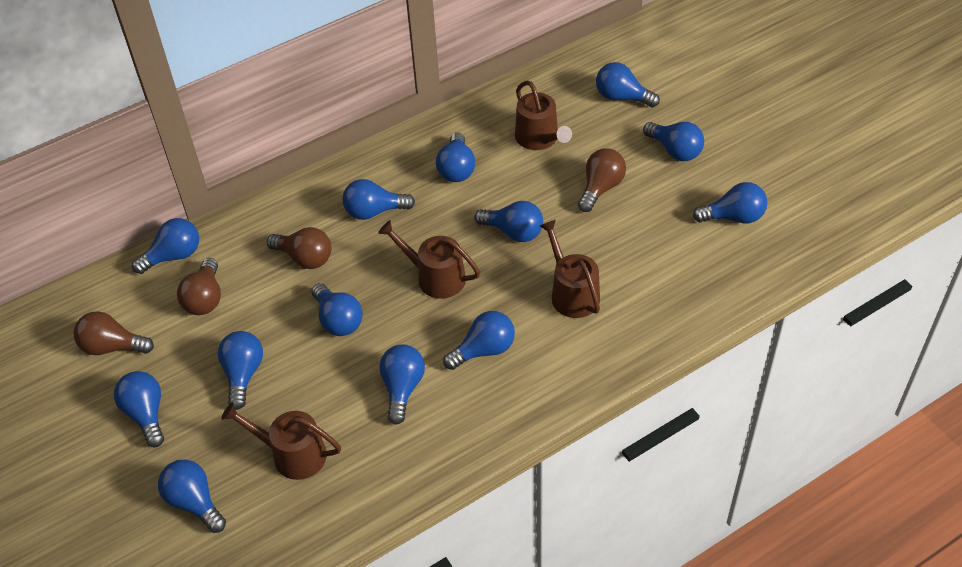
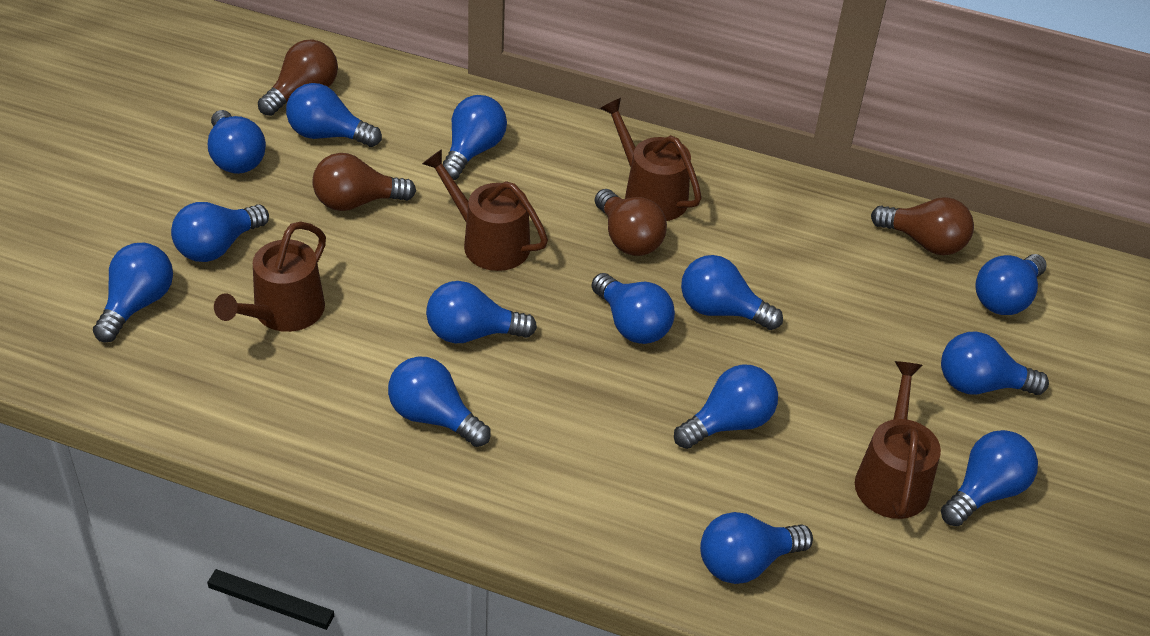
blue light bulb: 13 -> 14

